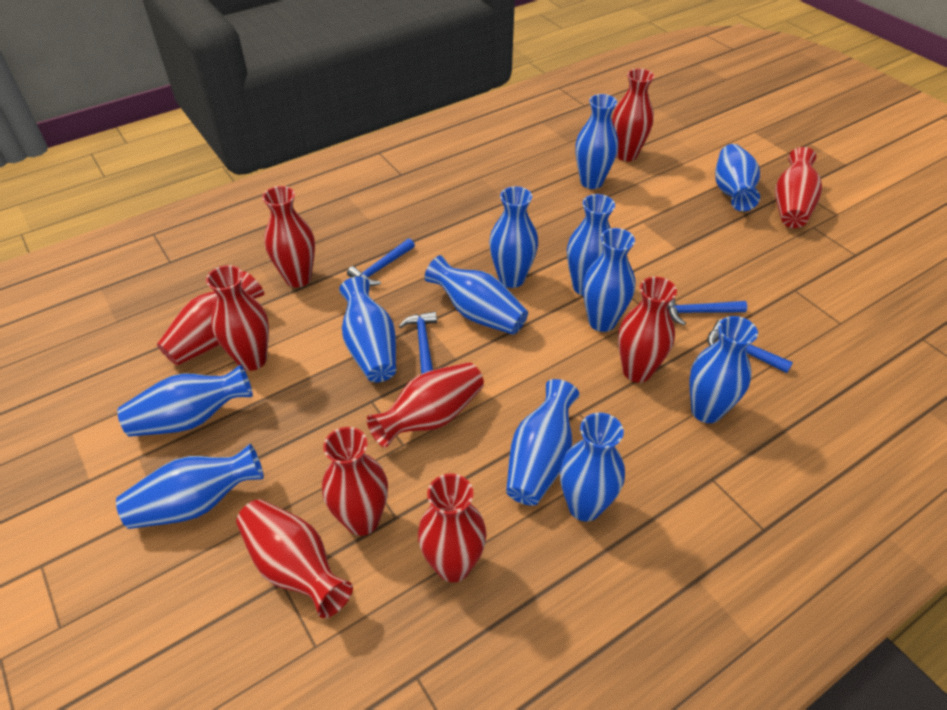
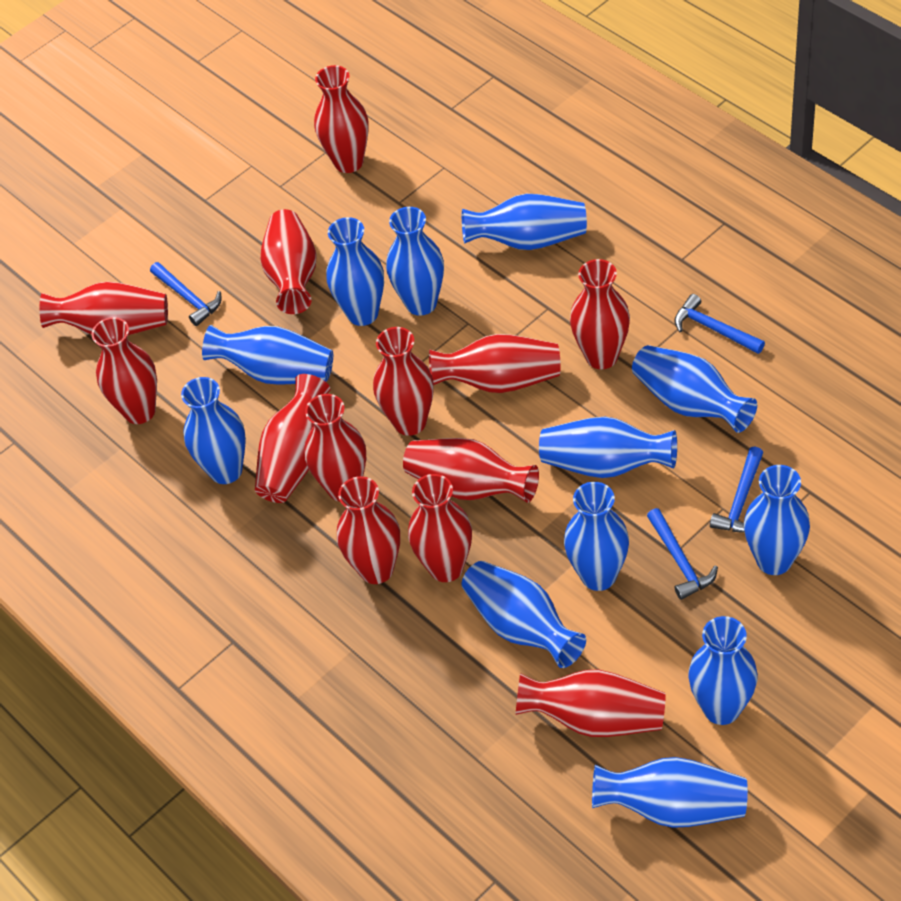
red vase: 10 -> 13

